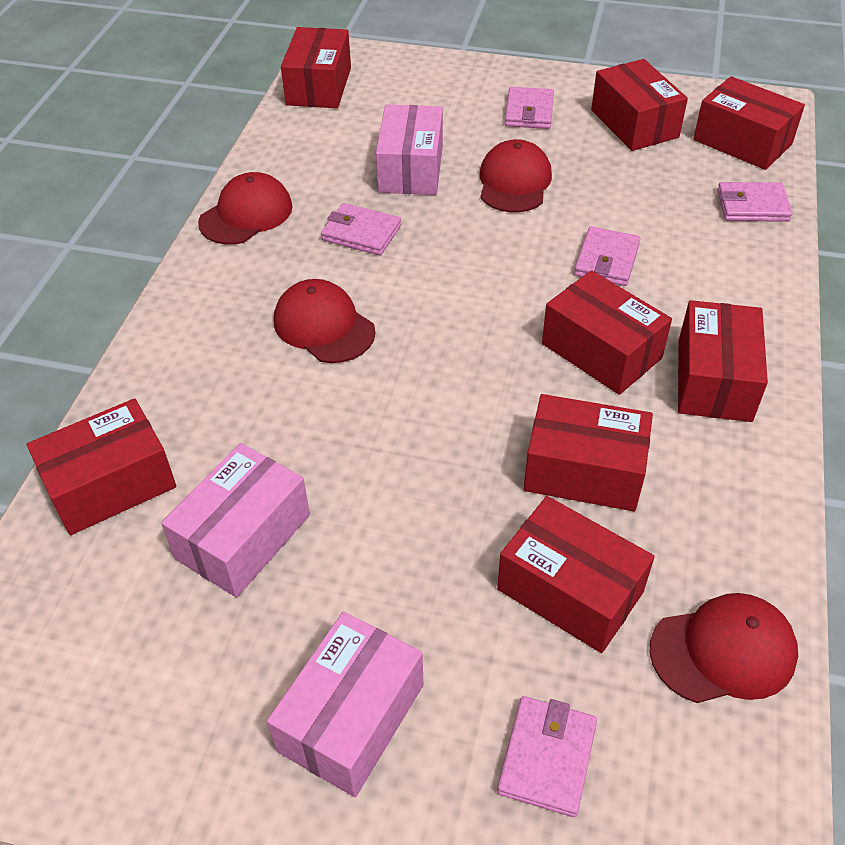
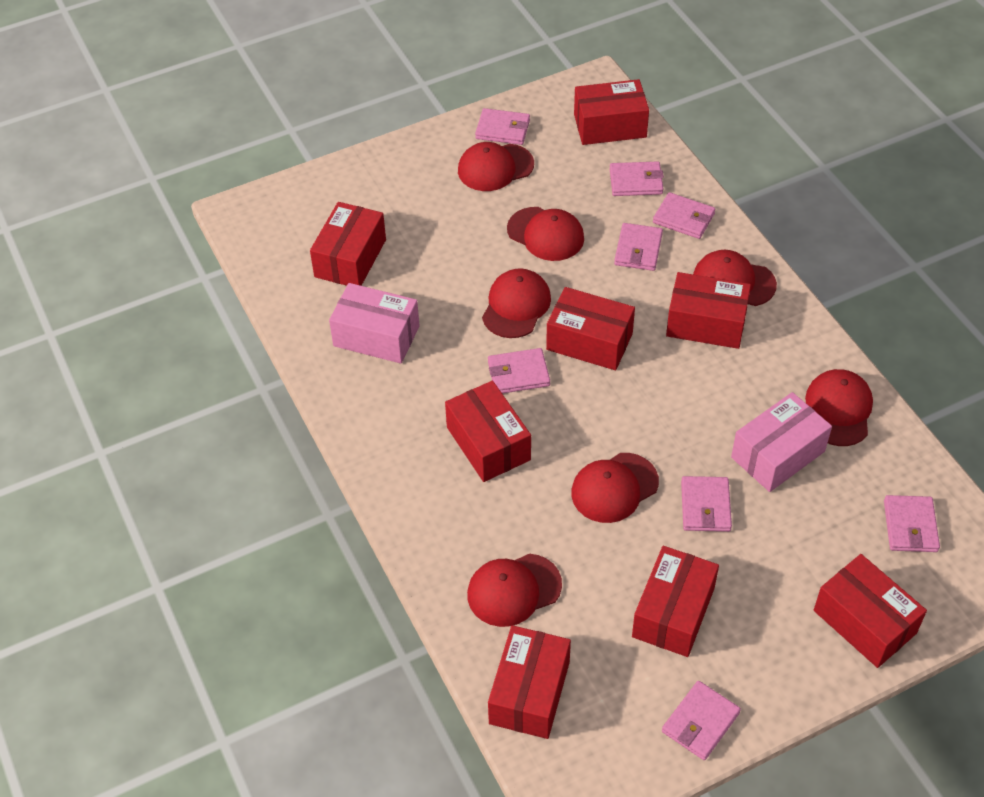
pink box: 3 -> 2
pink wallet: 5 -> 8
red cap: 4 -> 7

